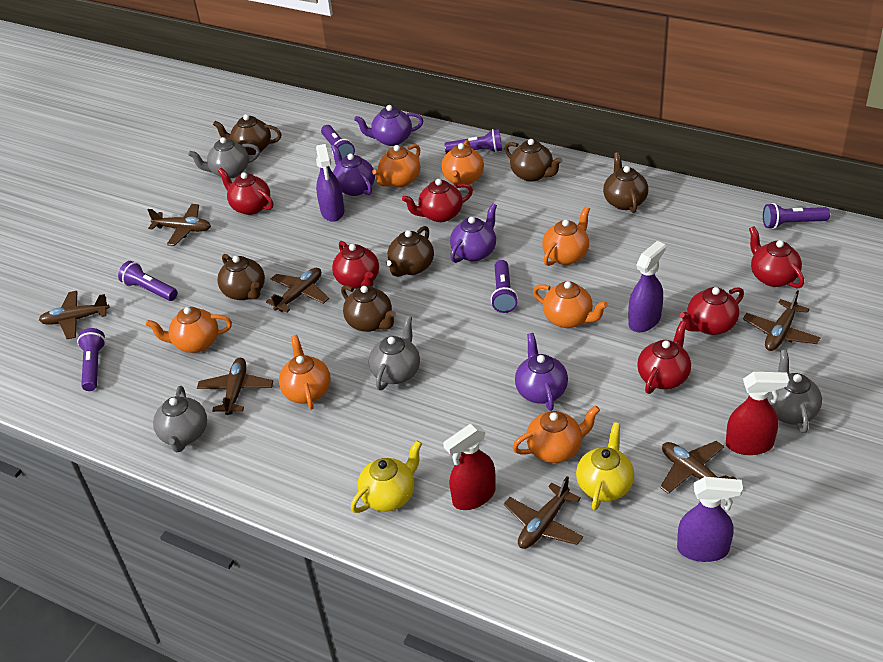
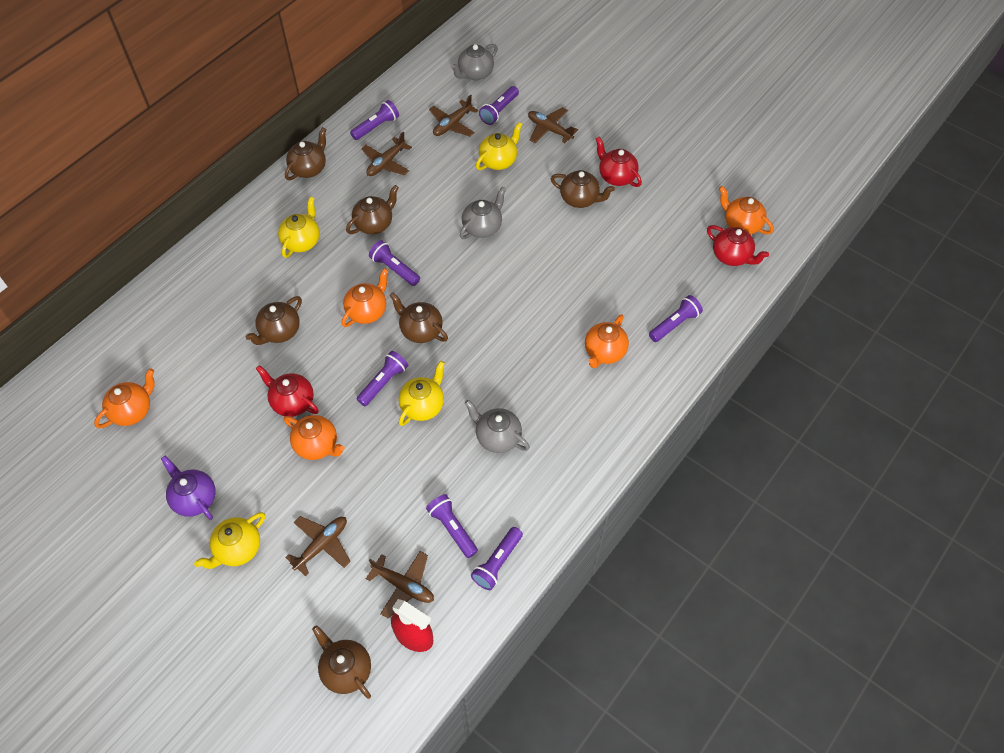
brown plane: 7 -> 5
grey teapot: 4 -> 3
orange teapot: 7 -> 5
purple flashlight: 6 -> 7
purple spray bottle: 3 -> 0
purple teapot: 4 -> 1
red spray bottle: 2 -> 1
red teapot: 6 -> 3
yellow teapot: 2 -> 4

